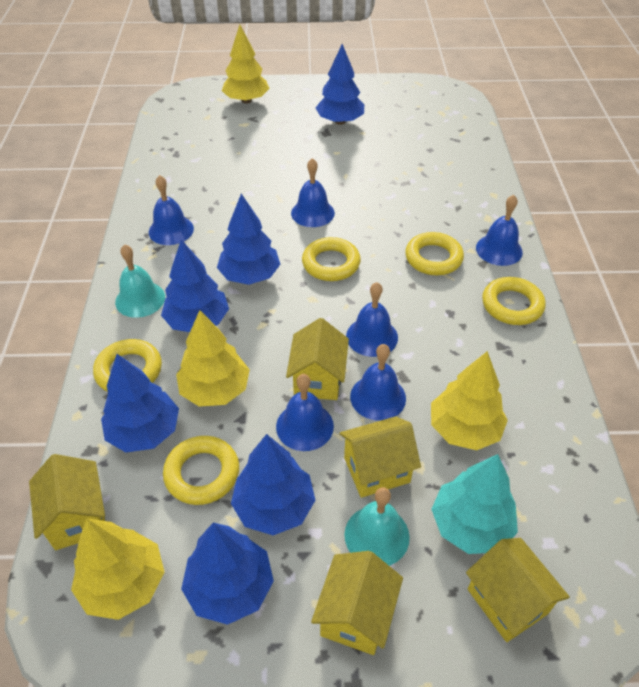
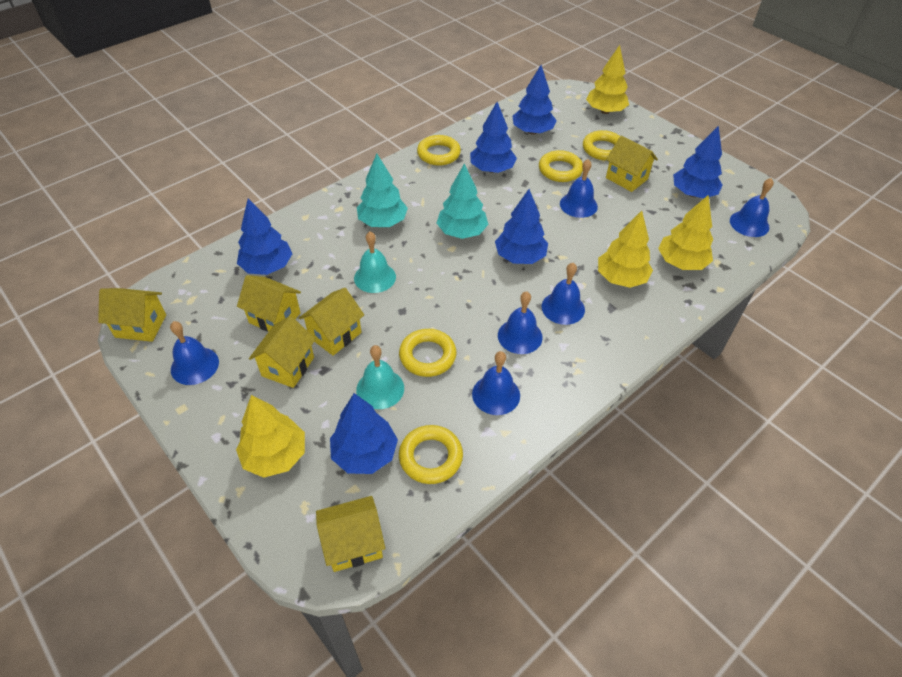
turquoise tree: 1 -> 2
yellow house: 5 -> 6

